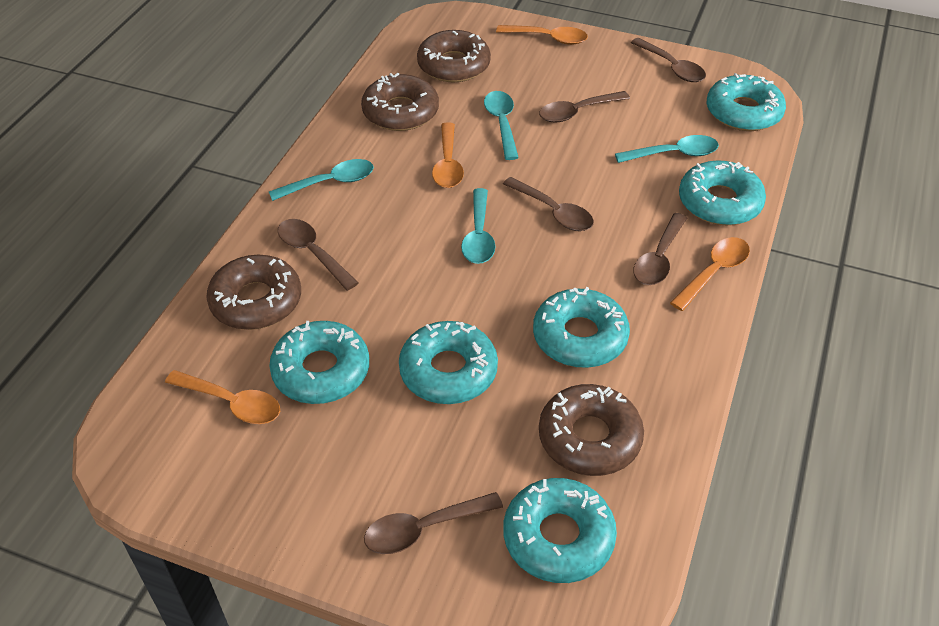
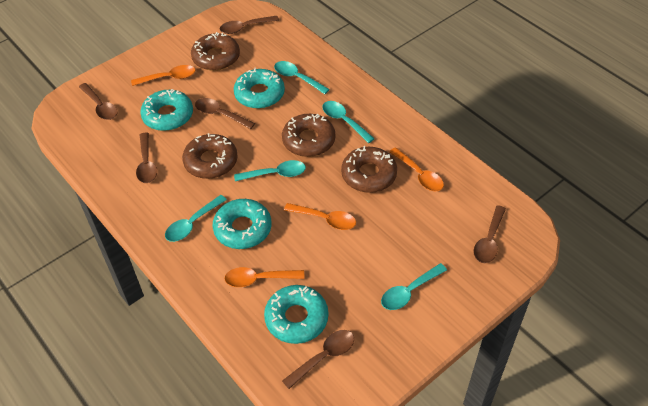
turquoise donut: 6 -> 4
turquoise spoon: 4 -> 5

